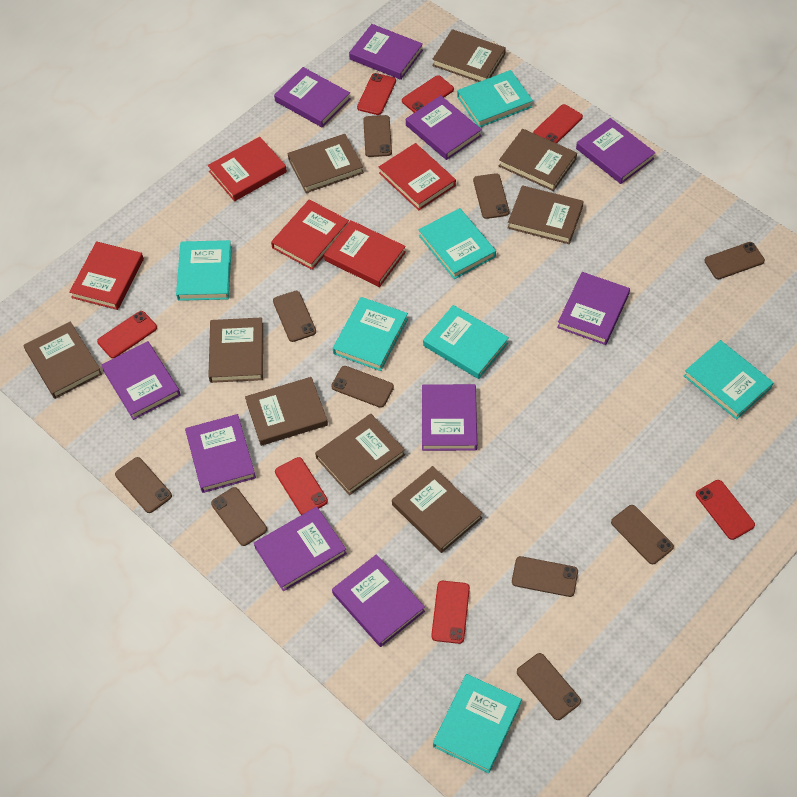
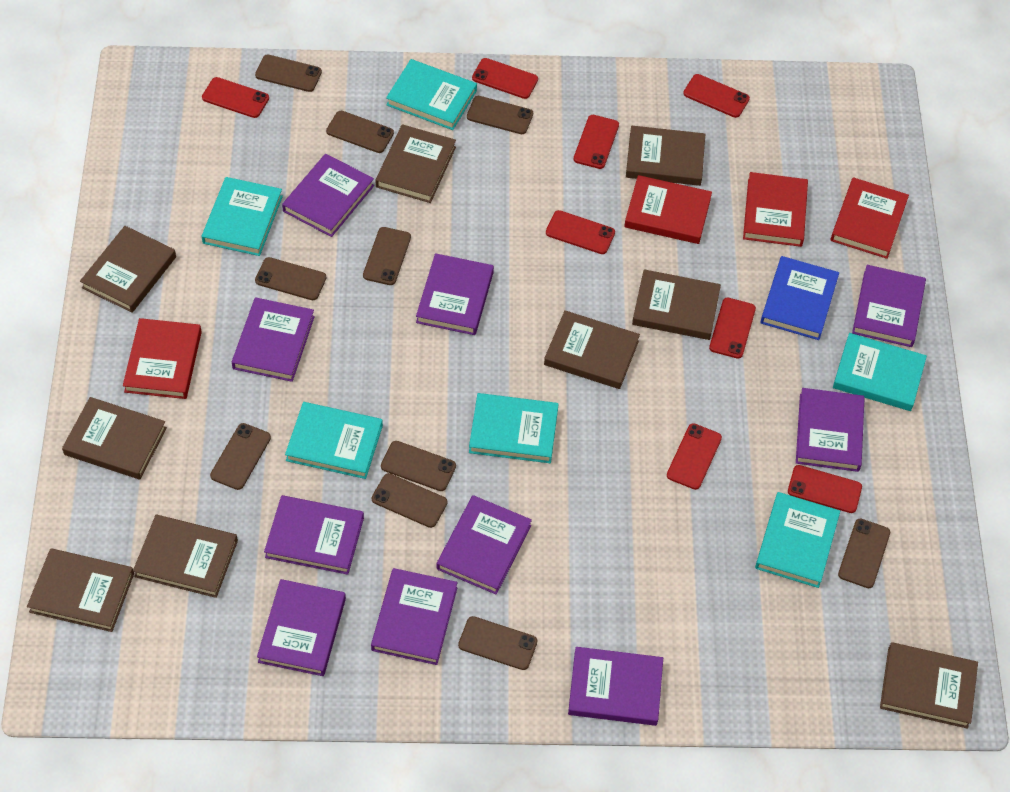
blue book: 0 -> 1
red book: 5 -> 4
red phone: 7 -> 8
turquoise book: 7 -> 6

